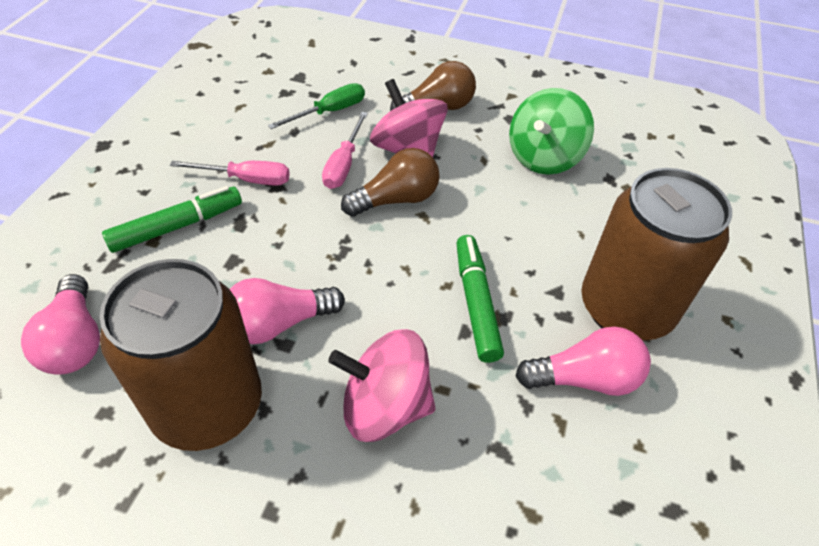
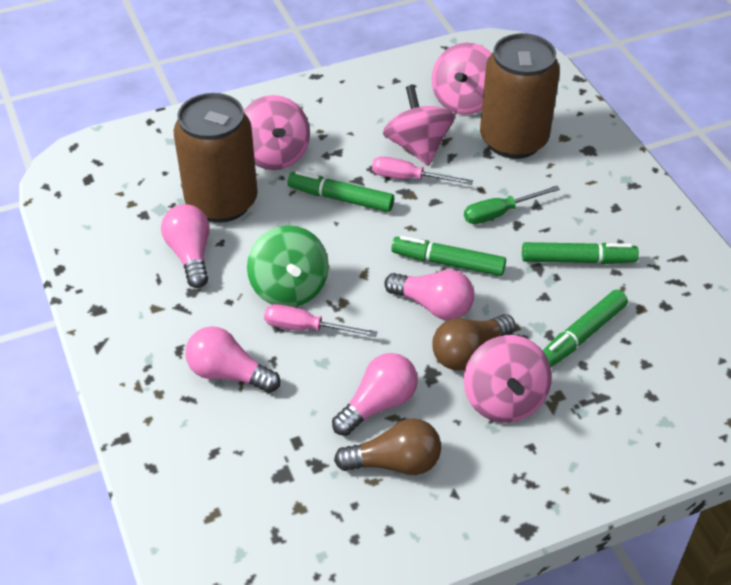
green marker: 2 -> 4
pink light bulb: 3 -> 4
pink spinning top: 2 -> 4

